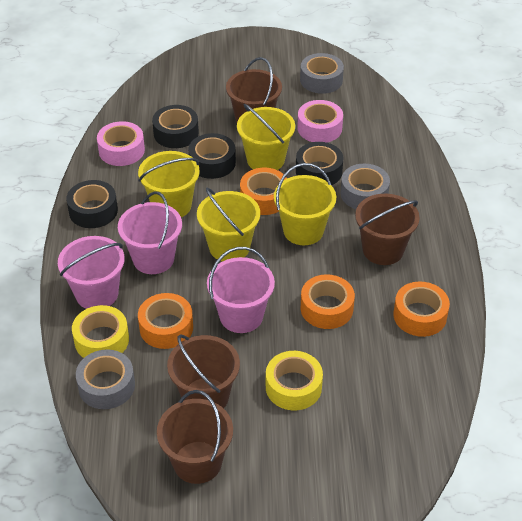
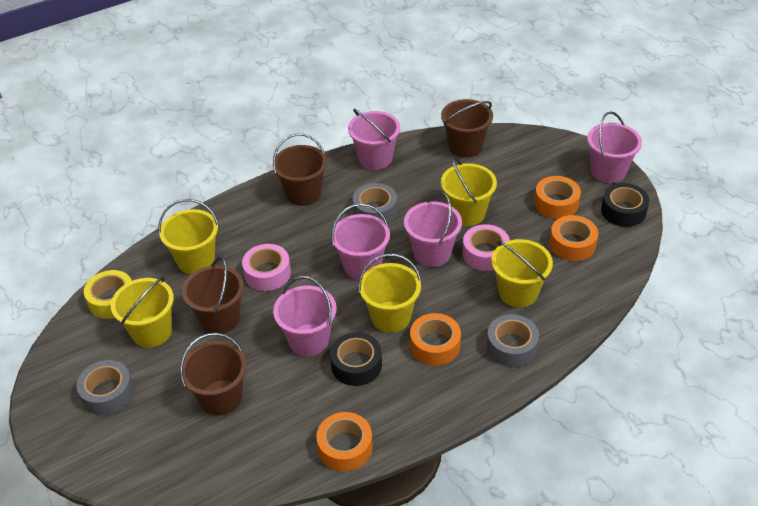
black tape: 4 -> 2
pink bucket: 3 -> 5
yellow bucket: 4 -> 5
yellow tape: 2 -> 1

